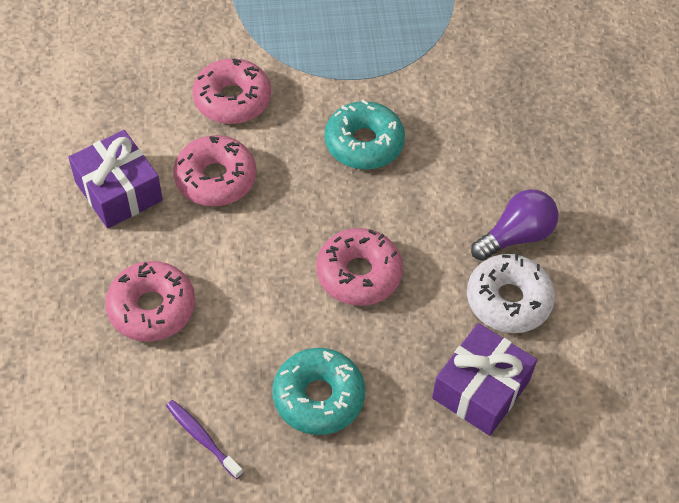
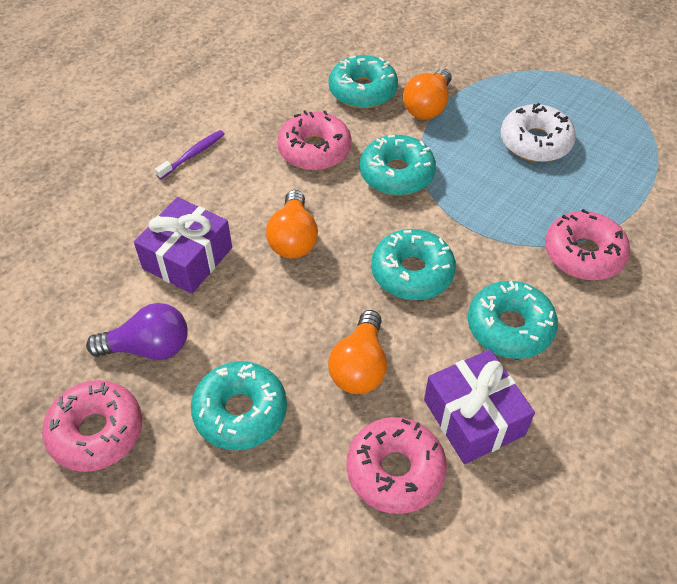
orange light bulb: 0 -> 3
turquoise donut: 2 -> 5

